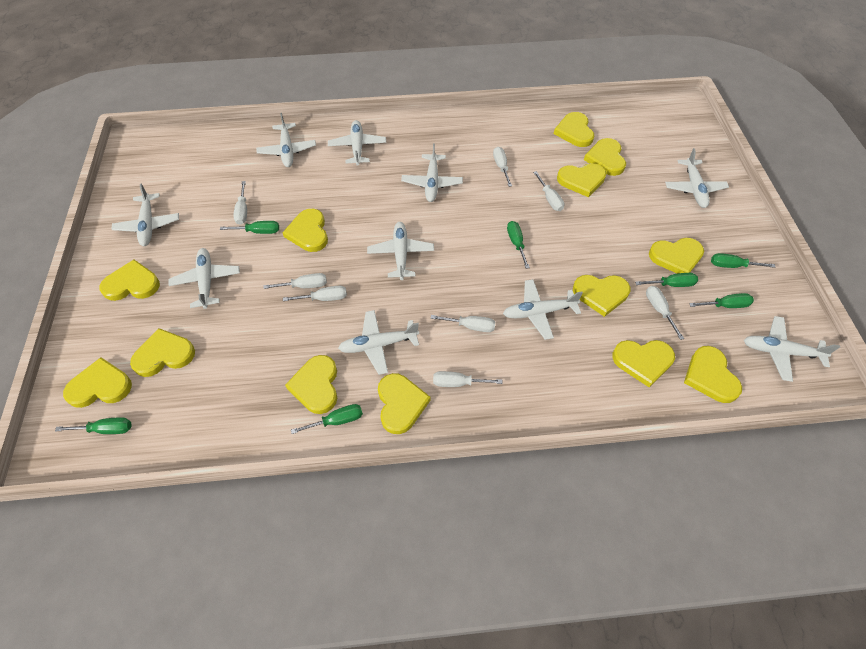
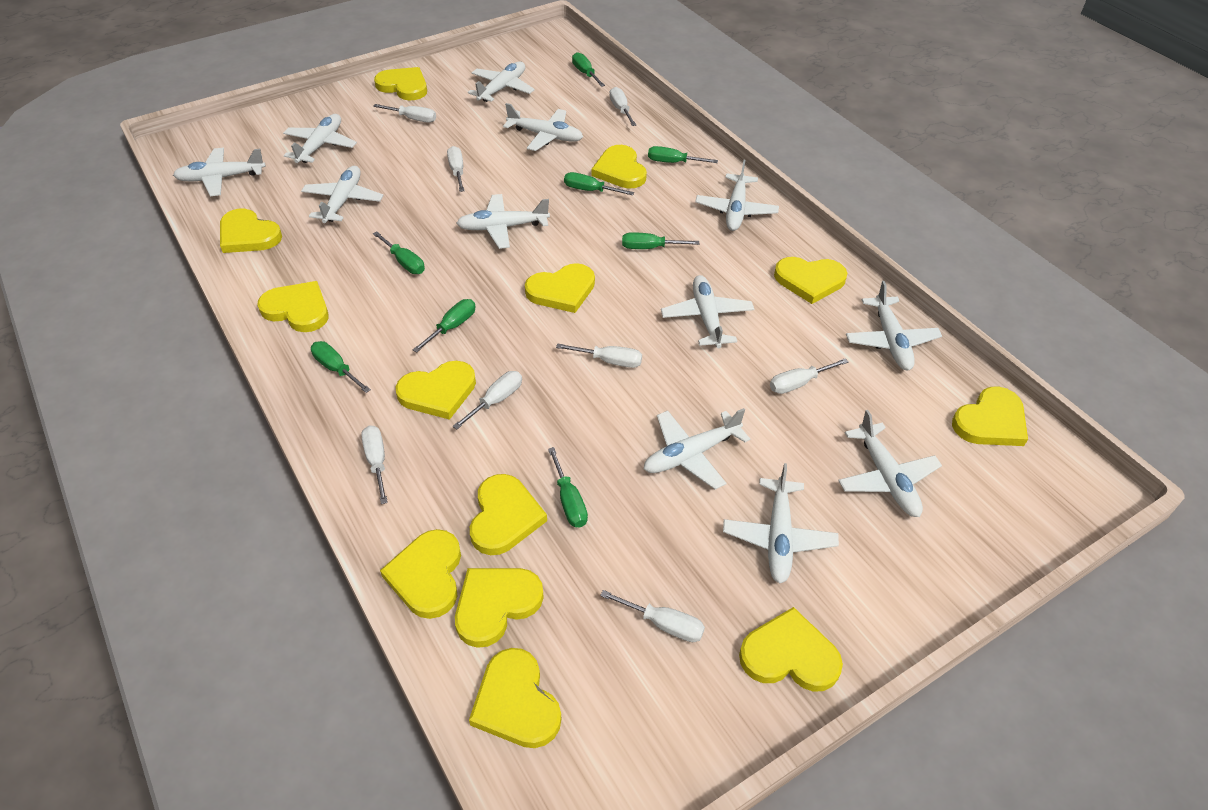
green screwdriver: 7 -> 8
white plane: 10 -> 12

